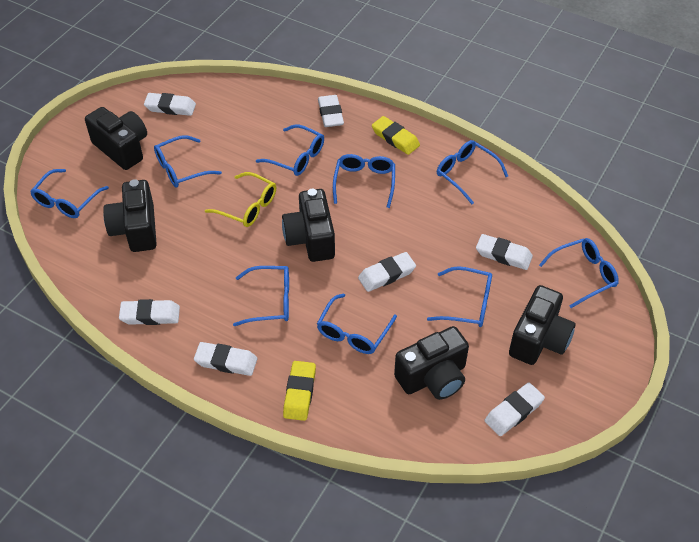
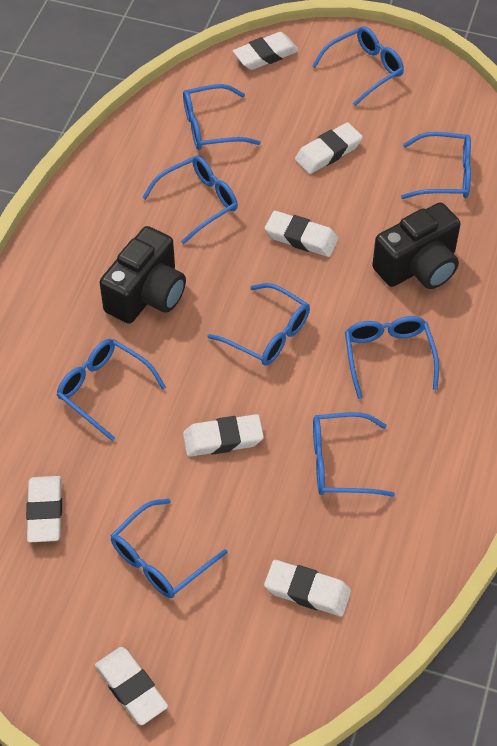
black camera: 5 -> 2
yellow eraser: 2 -> 0
yellow glasses: 1 -> 0

